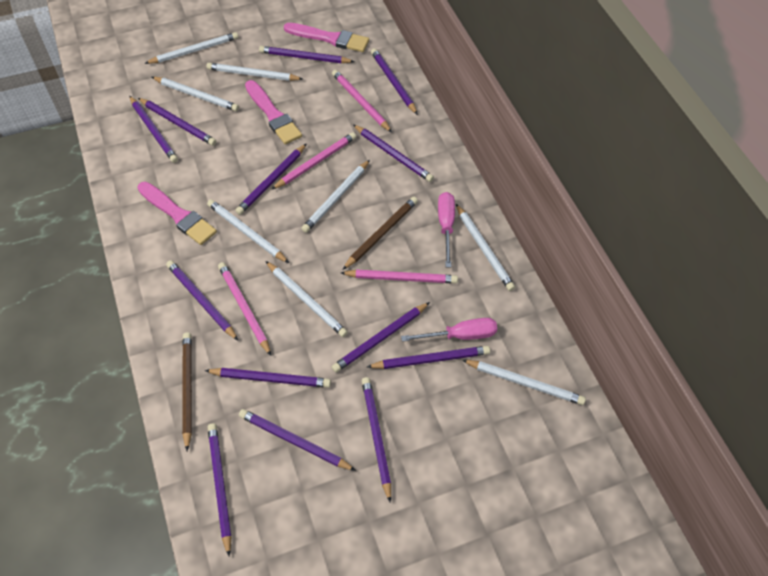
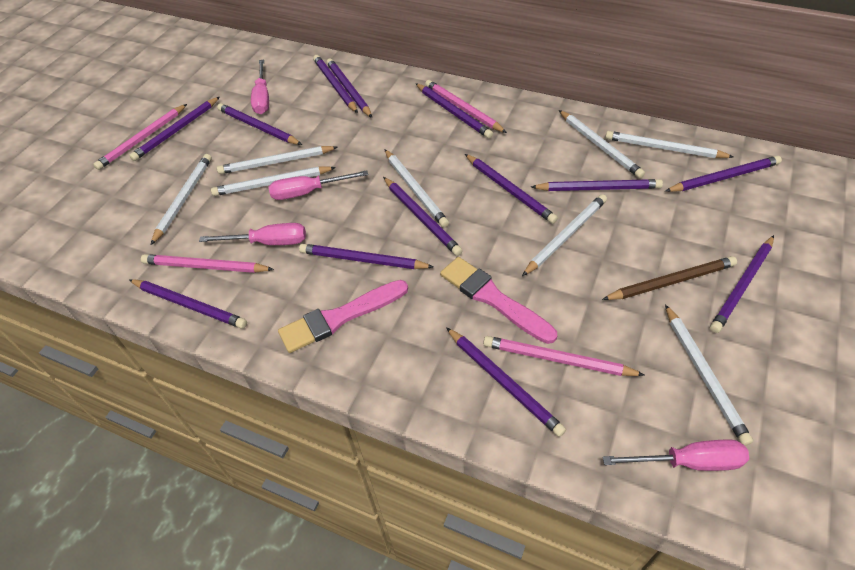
brown pencil: 2 -> 1
pink brush: 3 -> 2
pink screwdriver: 2 -> 4

